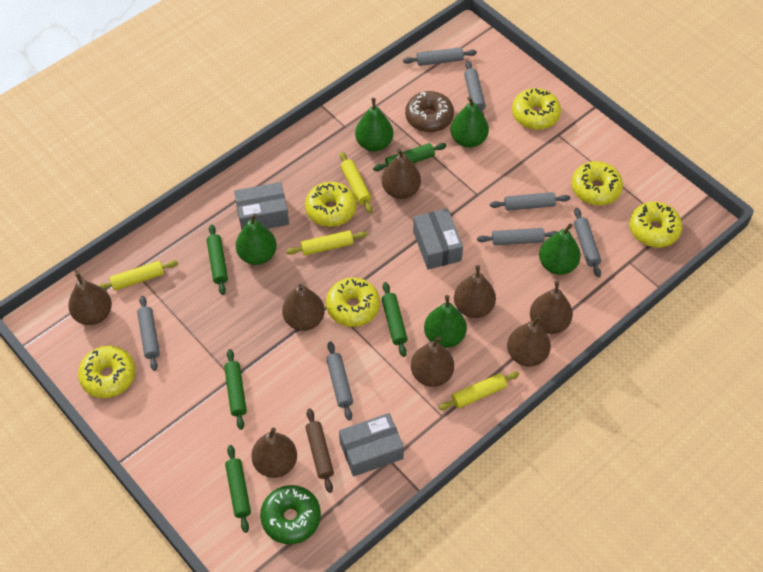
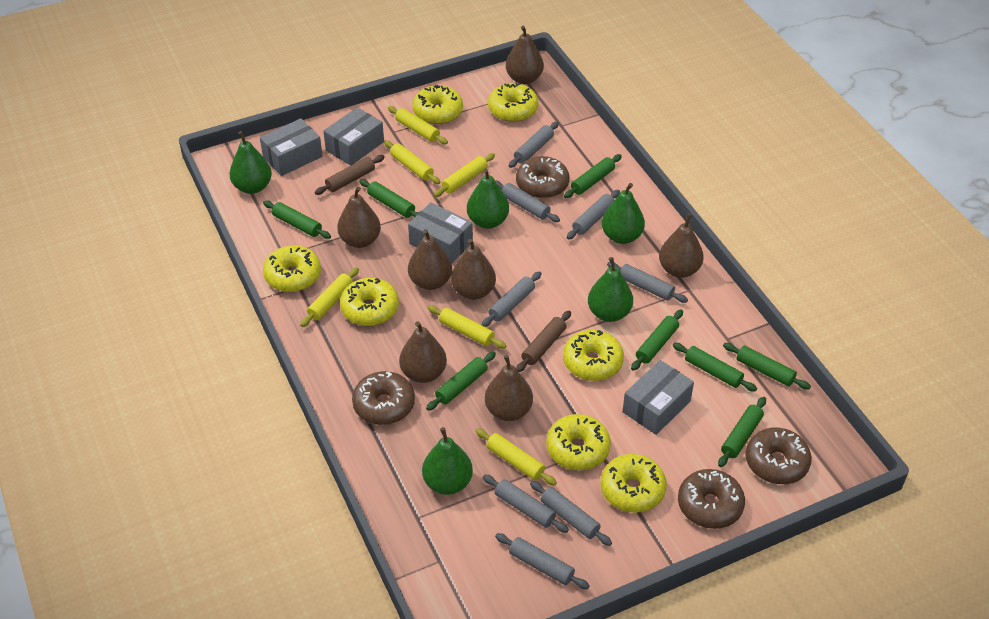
brown donut: 1 -> 4
brown pear: 8 -> 7
brown rolling pin: 1 -> 2
green donut: 1 -> 0
green rolling pin: 5 -> 8
grey box: 3 -> 4
grey rolling pin: 7 -> 8
yellow donut: 6 -> 7
yellow rolling pin: 4 -> 6

